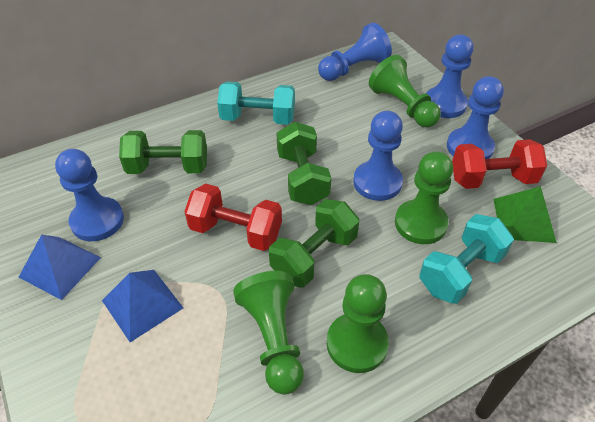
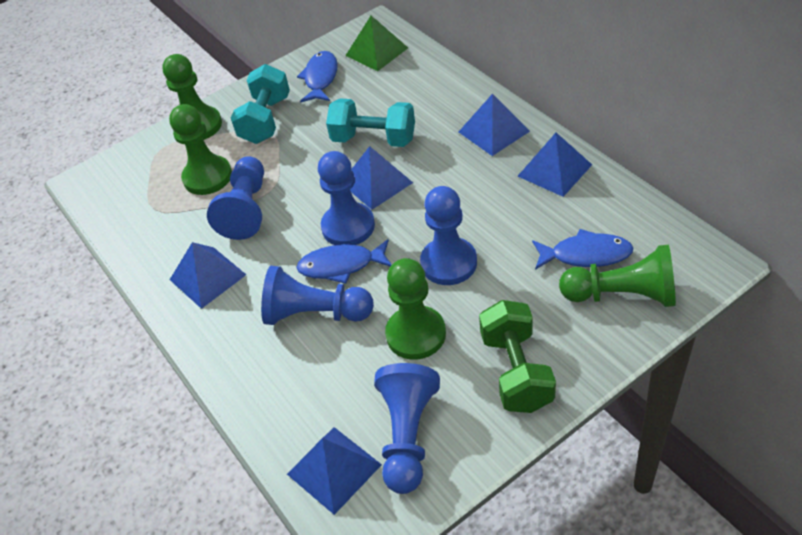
blue fish: 0 -> 3
blue pyramid: 2 -> 5
green dumbbell: 3 -> 1
red dumbbell: 2 -> 0

